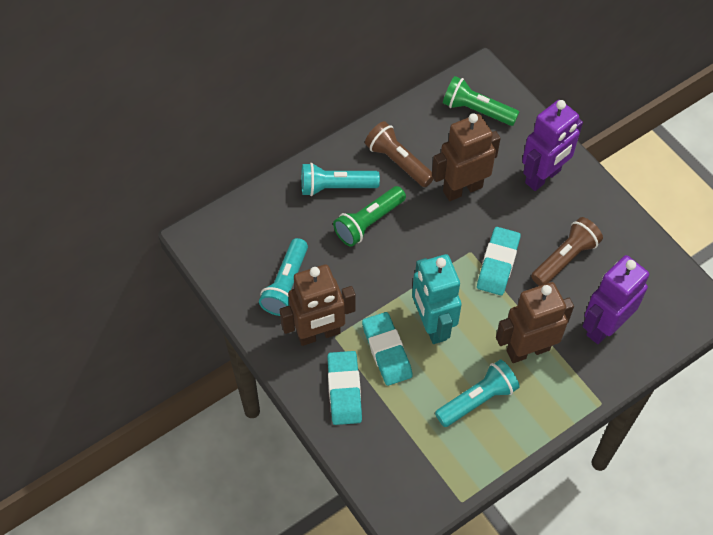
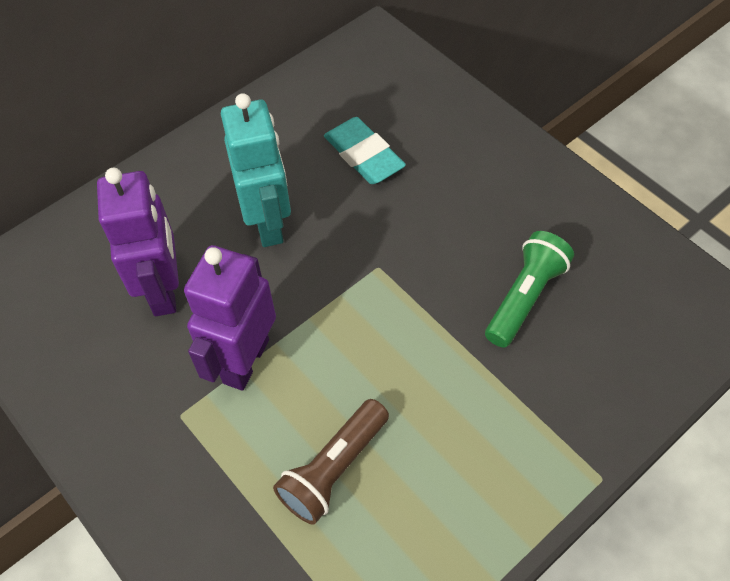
brown flashlight: 2 -> 1
brown robot: 3 -> 0
green flashlight: 2 -> 1
turquoise eraser: 3 -> 1
turquoise flashlight: 3 -> 0

